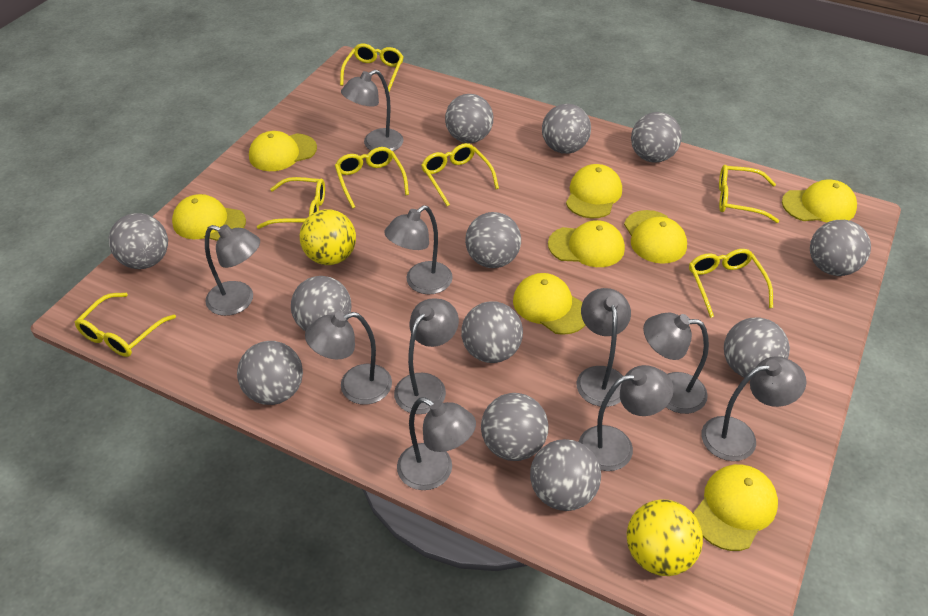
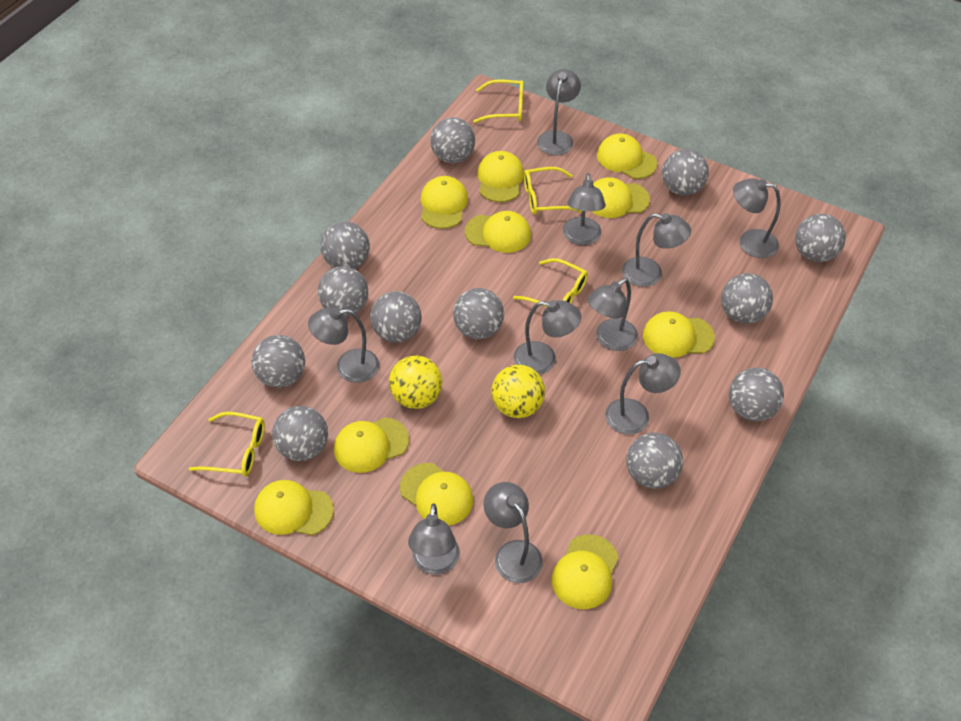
yellow cap: 8 -> 10
yellow glasses: 7 -> 4

